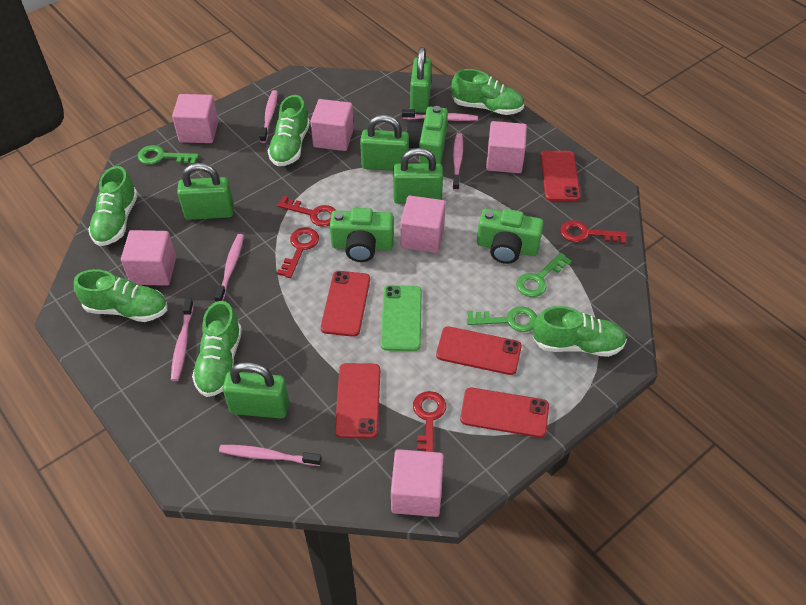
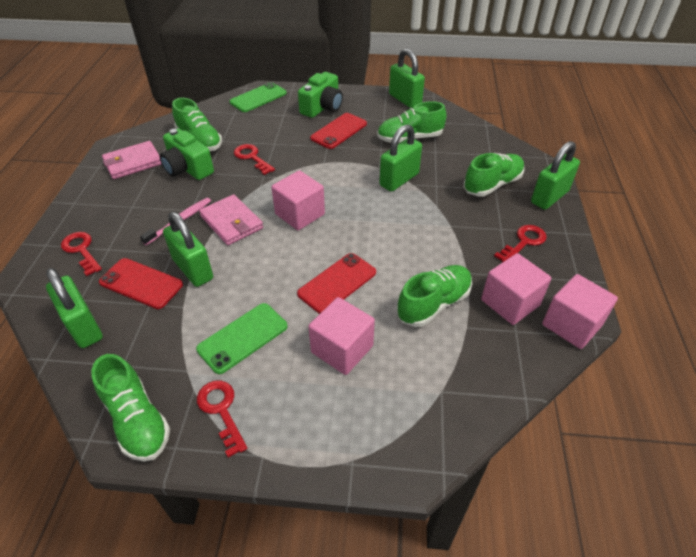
green camera: 3 -> 2
green key: 3 -> 0
green phone: 1 -> 2
green shoe: 6 -> 5
pink cube: 6 -> 4
pink toothbrush: 6 -> 1
pink wallet: 0 -> 2
red phone: 5 -> 3

